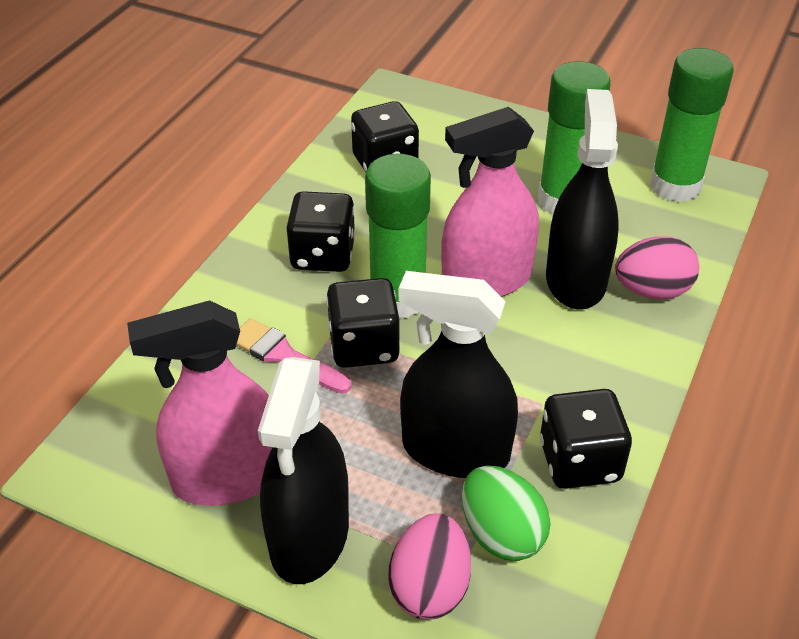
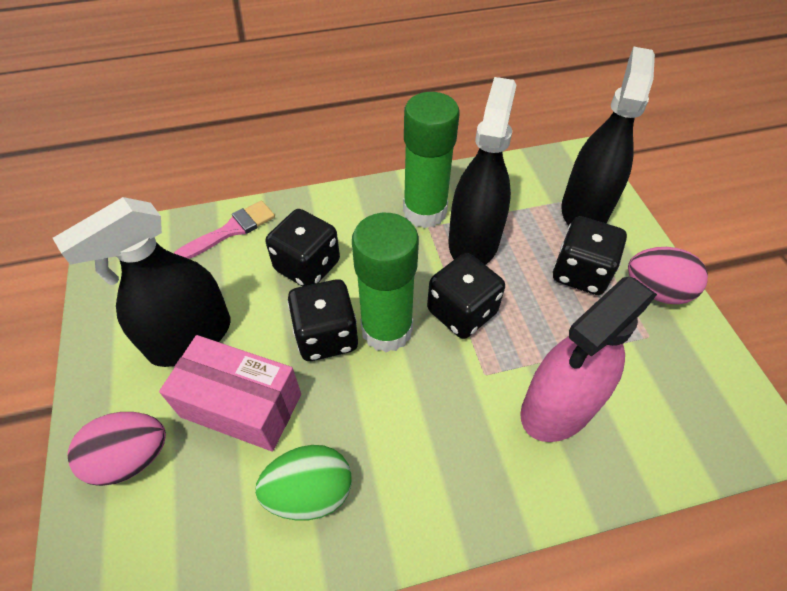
green glue stick: 3 -> 2
pink box: 0 -> 1
pink spray bottle: 2 -> 1

